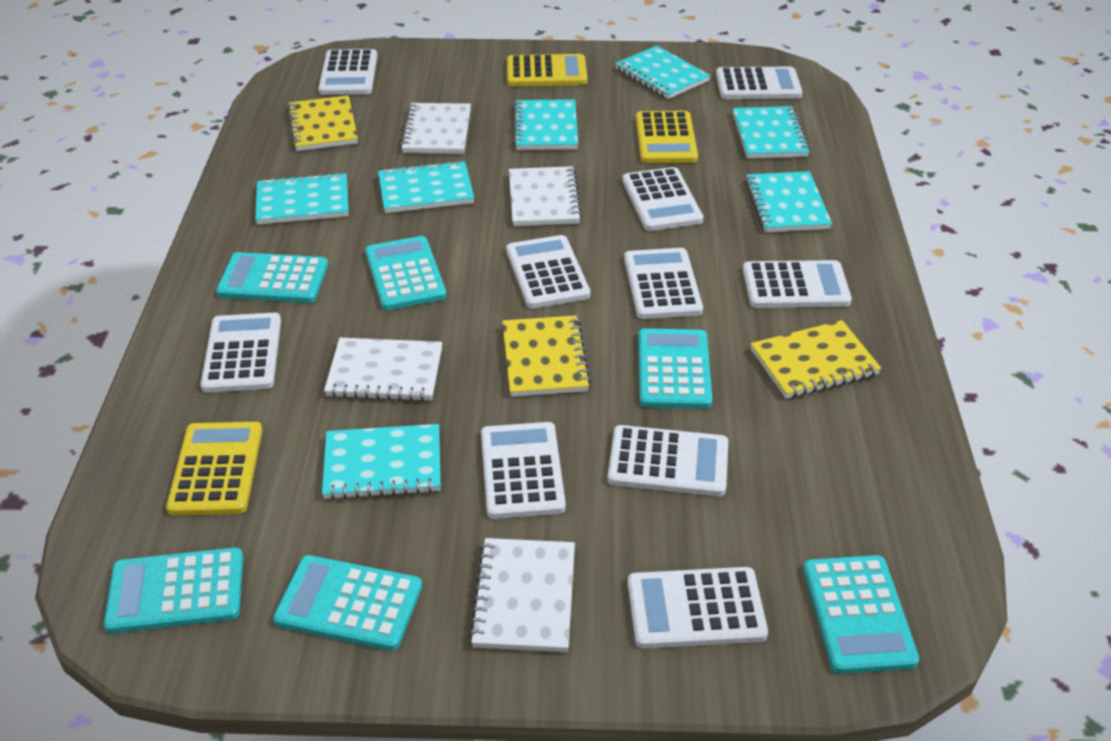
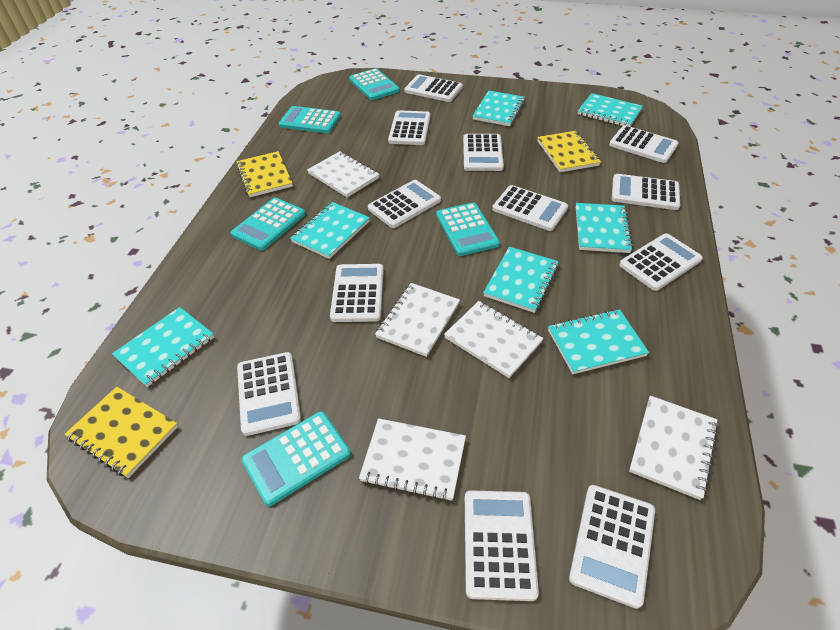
turquoise calculator: 6 -> 5
white calculator: 10 -> 12
white notebook: 4 -> 5
yellow calculator: 3 -> 0

